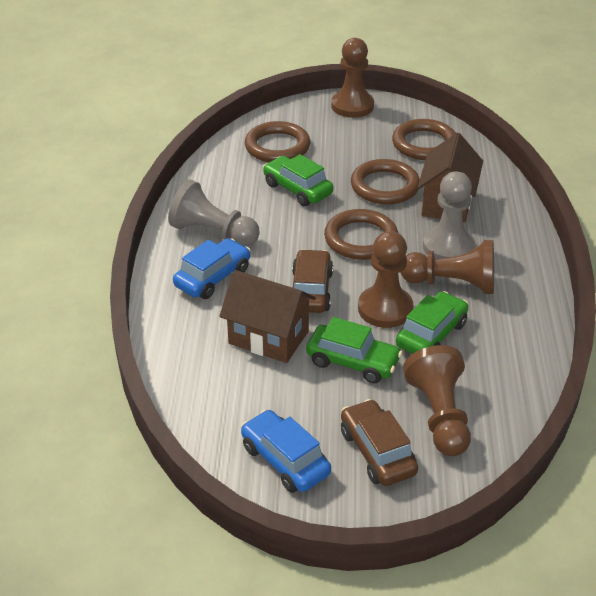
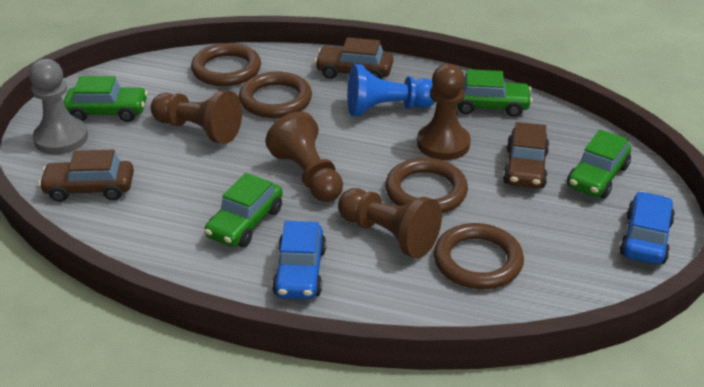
blue pawn: 0 -> 1
brown car: 2 -> 3
brown house: 2 -> 0
green car: 3 -> 4
grey pawn: 2 -> 1

